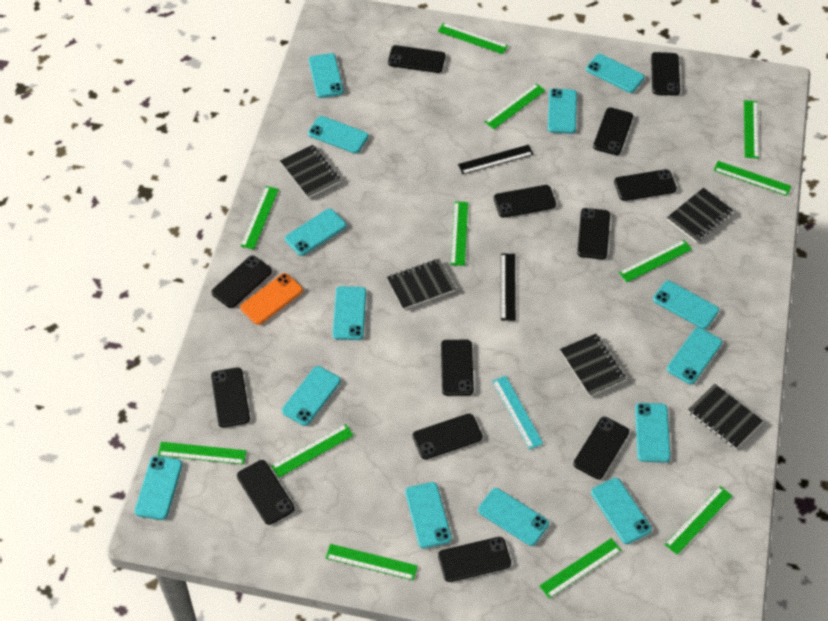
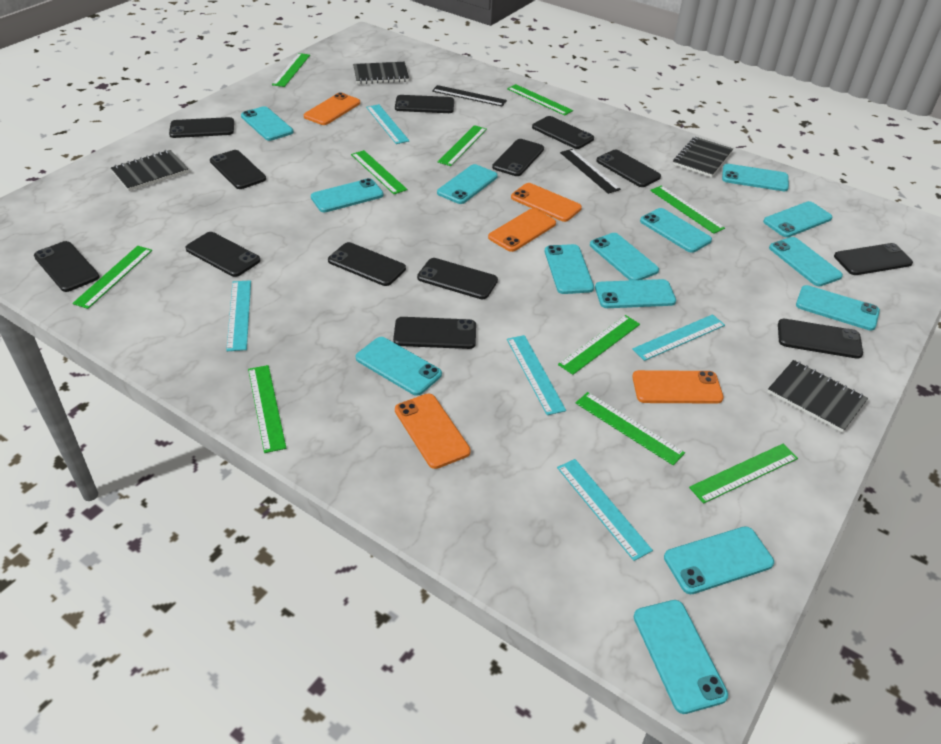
black notebook: 5 -> 4
green ruler: 12 -> 10
orange phone: 1 -> 5
turquoise ruler: 1 -> 5

